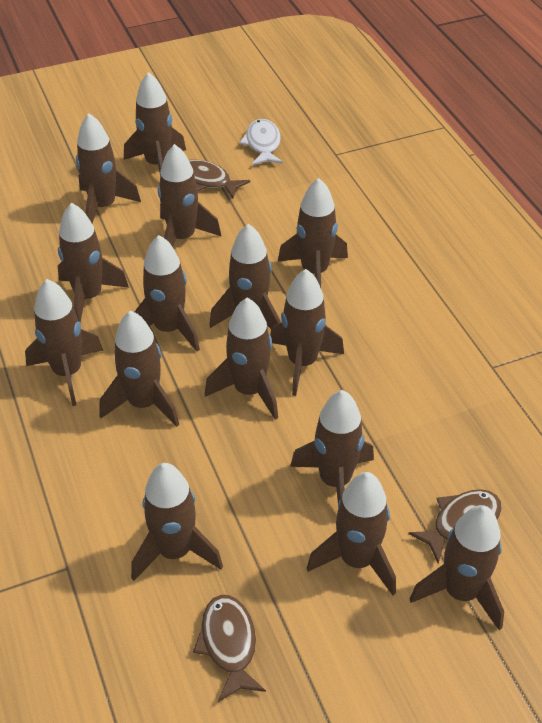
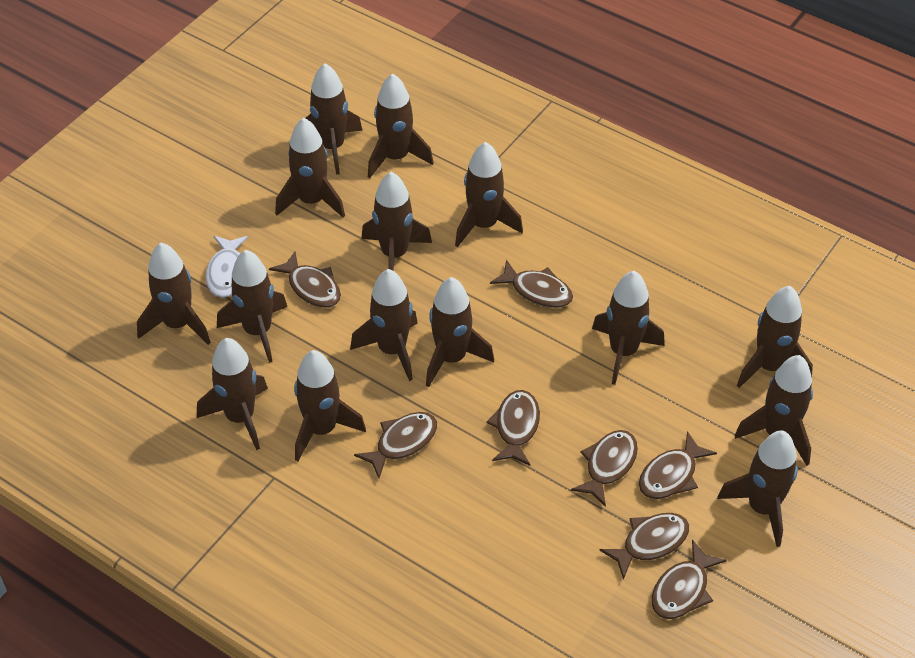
brown fish: 3 -> 8

